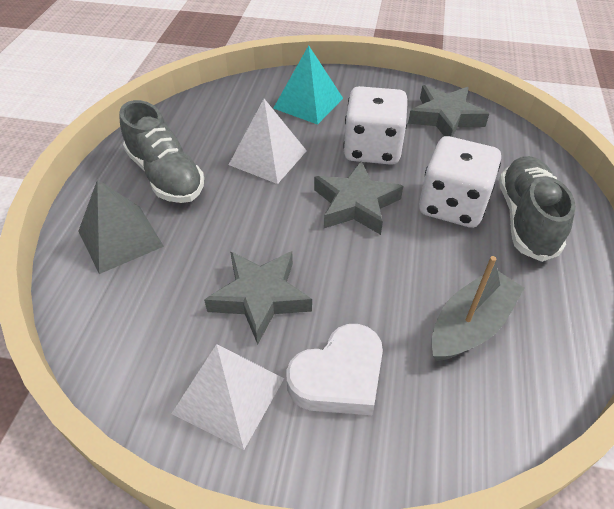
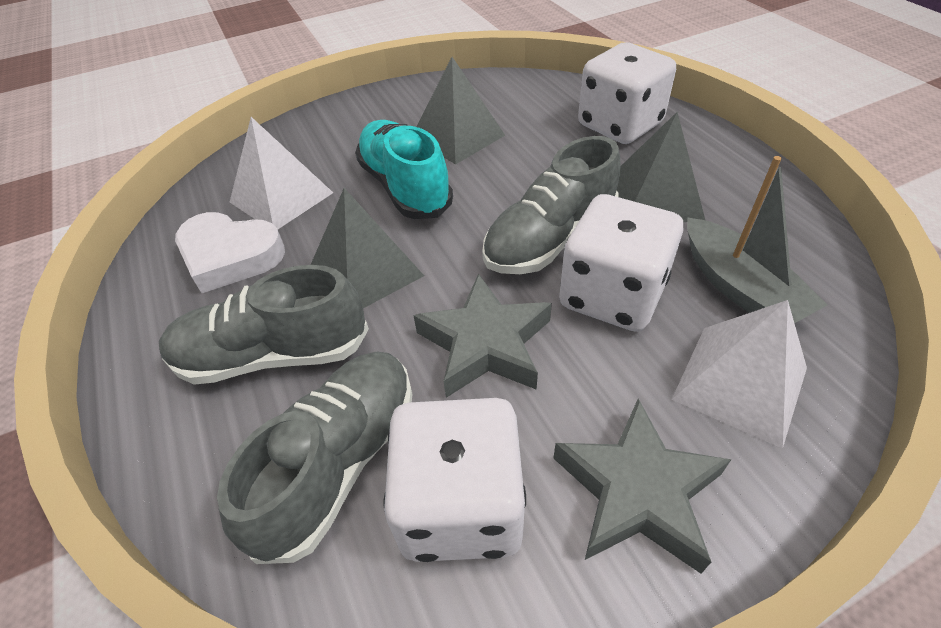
grey pyramid: 1 -> 3
grey shoe: 2 -> 3
grey star: 3 -> 2
turquoise pyramid: 1 -> 0
turquoise shoe: 0 -> 1
white dice: 2 -> 3

